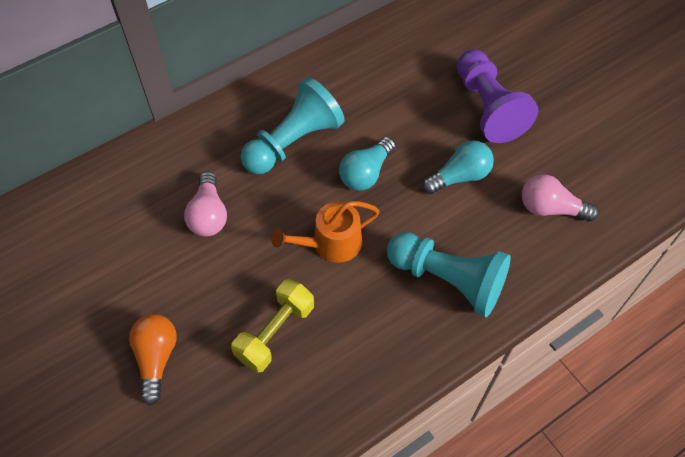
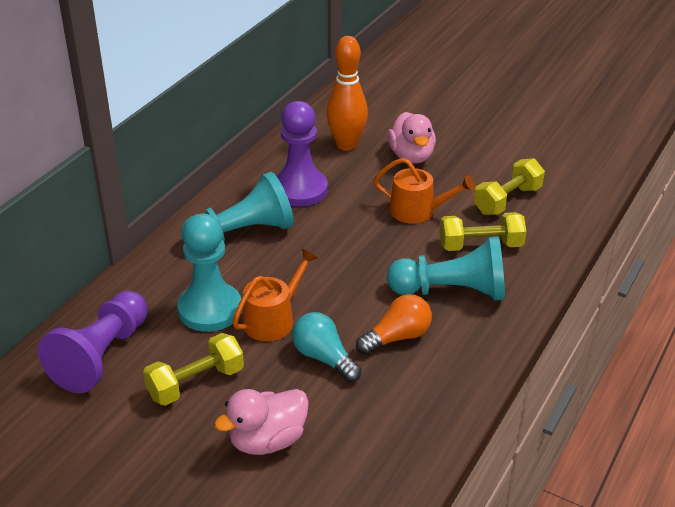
orange bowling pin: 0 -> 1
orange watering can: 1 -> 2
pink duck: 0 -> 2
pink light bulb: 2 -> 0
purple pawn: 1 -> 2
turquoise light bulb: 2 -> 1
turquoise pawn: 2 -> 3
yellow dumbbell: 1 -> 3

